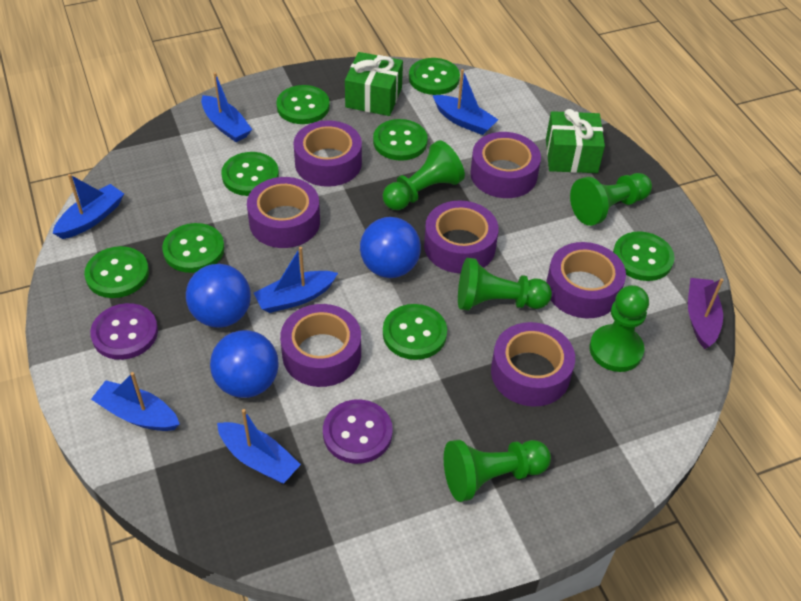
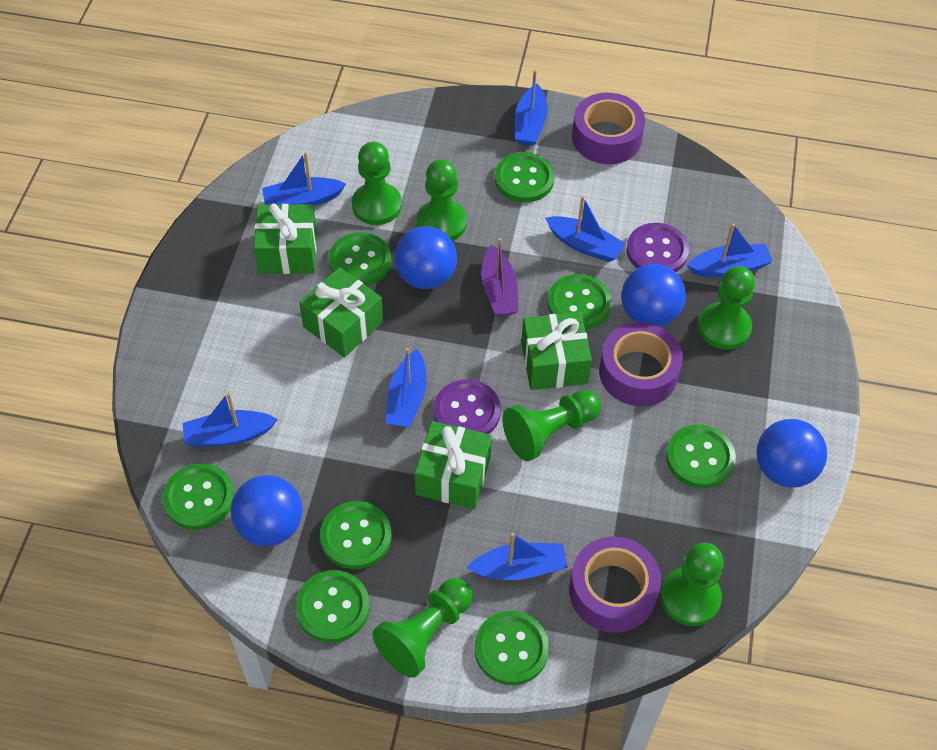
blue ball: 3 -> 4
blue boat: 6 -> 7
green gift: 2 -> 4
green pawn: 5 -> 6
purple tape: 7 -> 3

